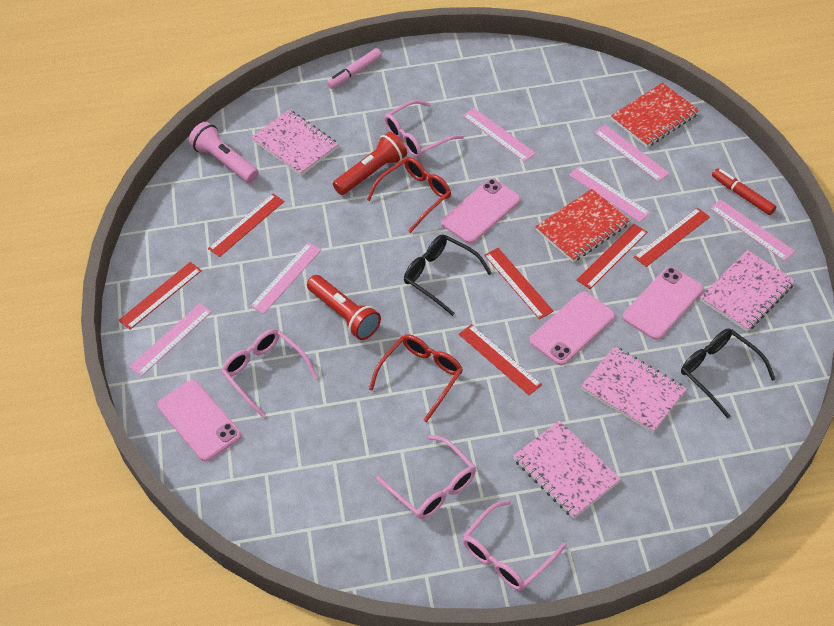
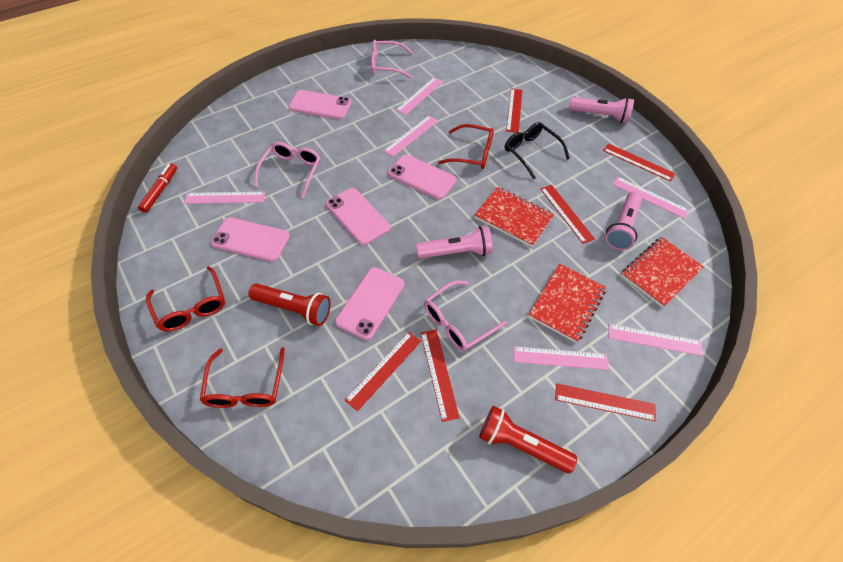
black glasses: 2 -> 1
pink flashlight: 1 -> 3
pink glasses: 4 -> 3
pink marker: 1 -> 0
pink notebook: 4 -> 0
pink phone: 4 -> 5
red glasses: 2 -> 3
red notebook: 2 -> 3

